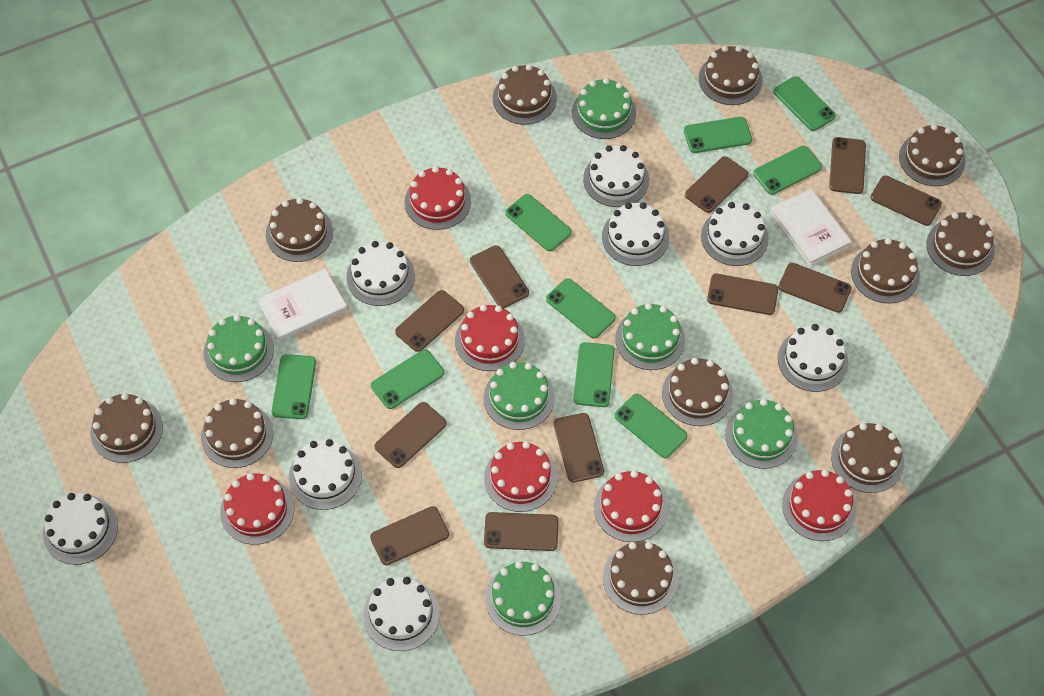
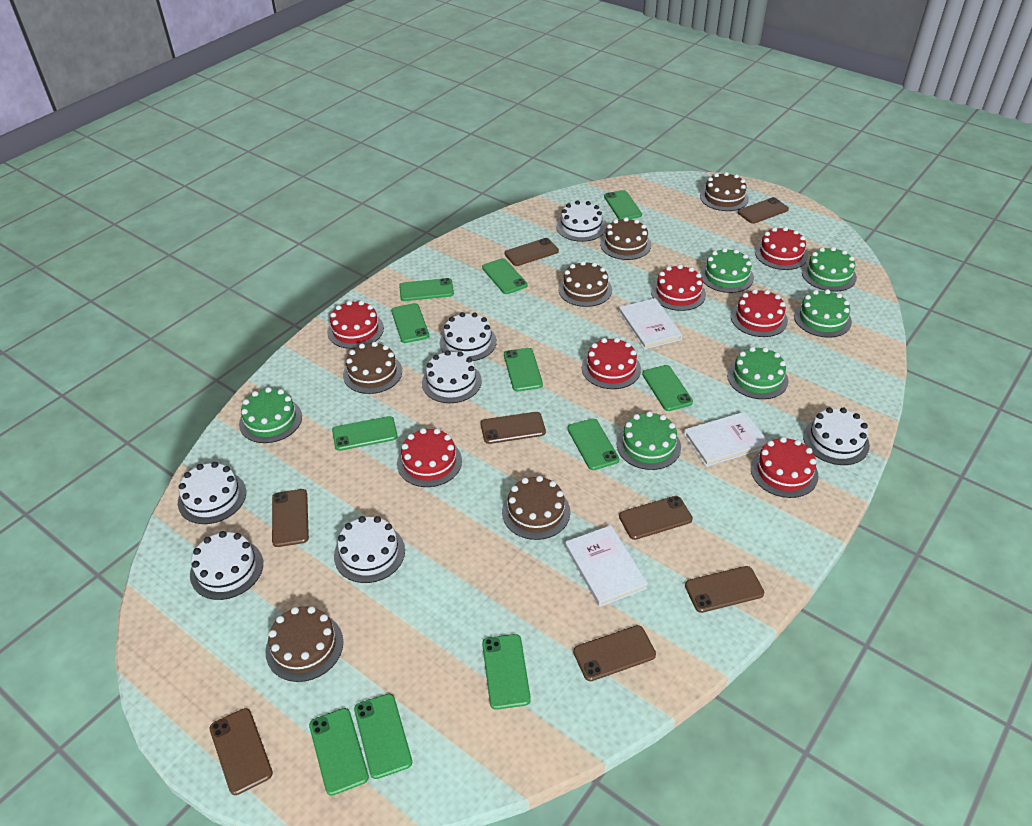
brown cake: 11 -> 6
brown phone: 11 -> 8
green phone: 9 -> 11
red cake: 6 -> 7
white book: 2 -> 3
white cake: 8 -> 7

